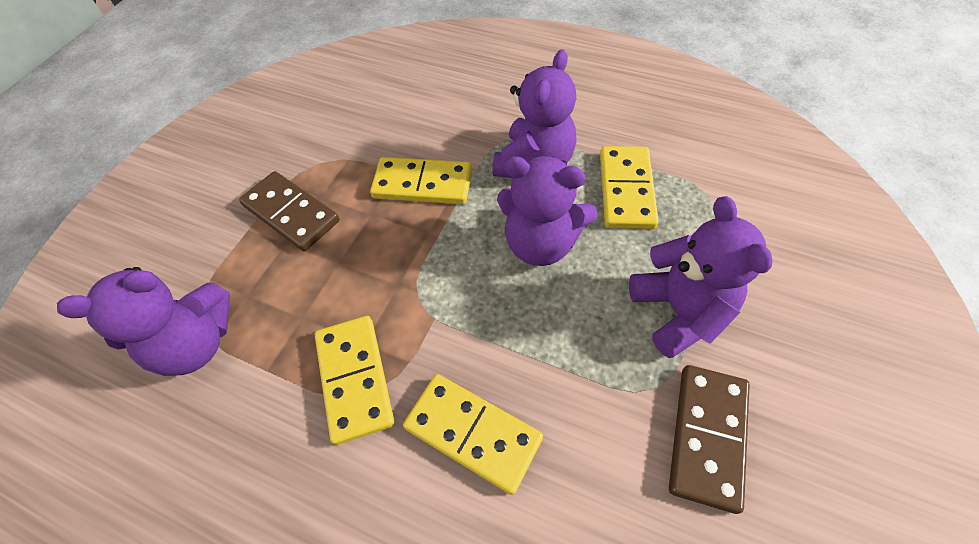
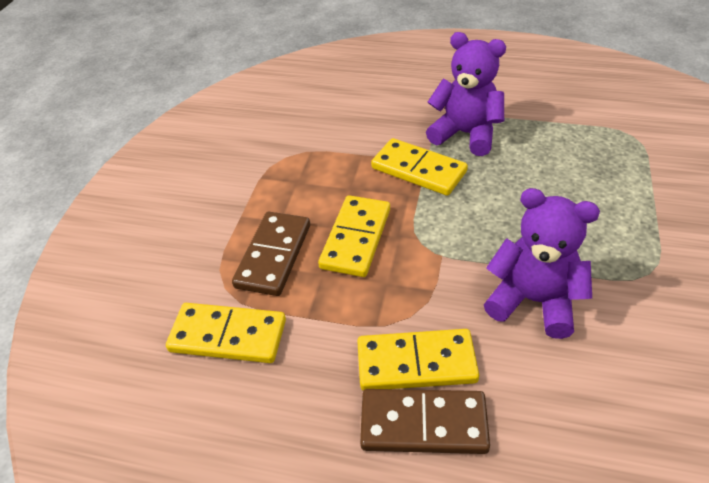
purple teddy bear: 4 -> 2

